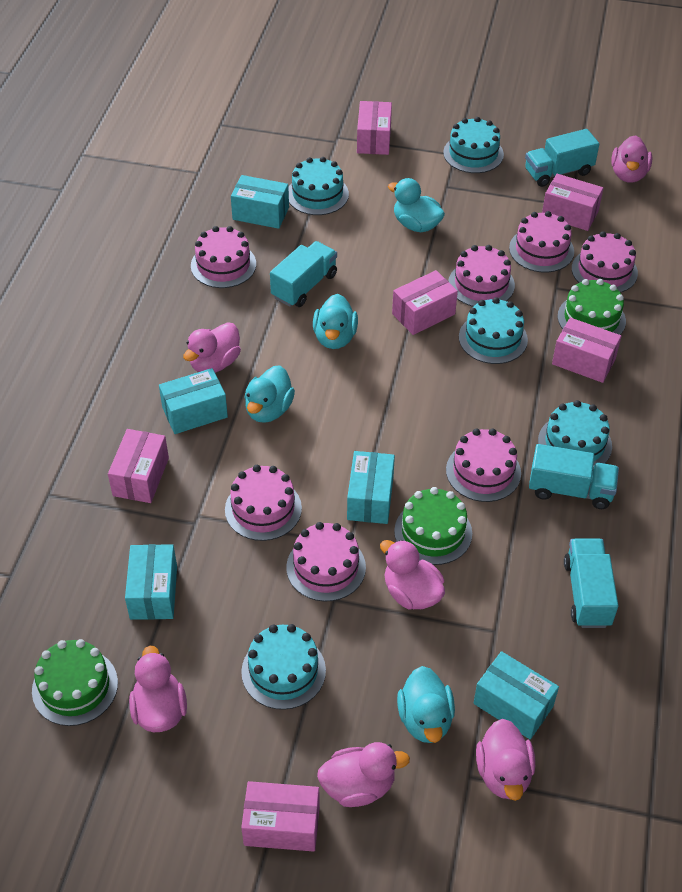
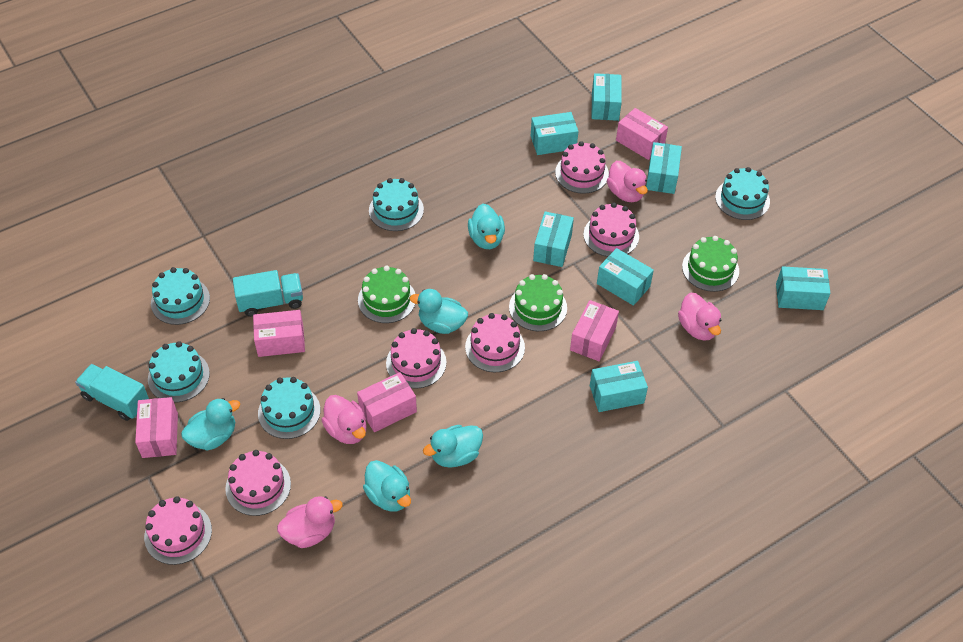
pink box: 6 -> 5
pink cake: 7 -> 6
pink duck: 6 -> 4
turquoise box: 5 -> 7
turquoise duck: 4 -> 5
turquoise truck: 4 -> 2

